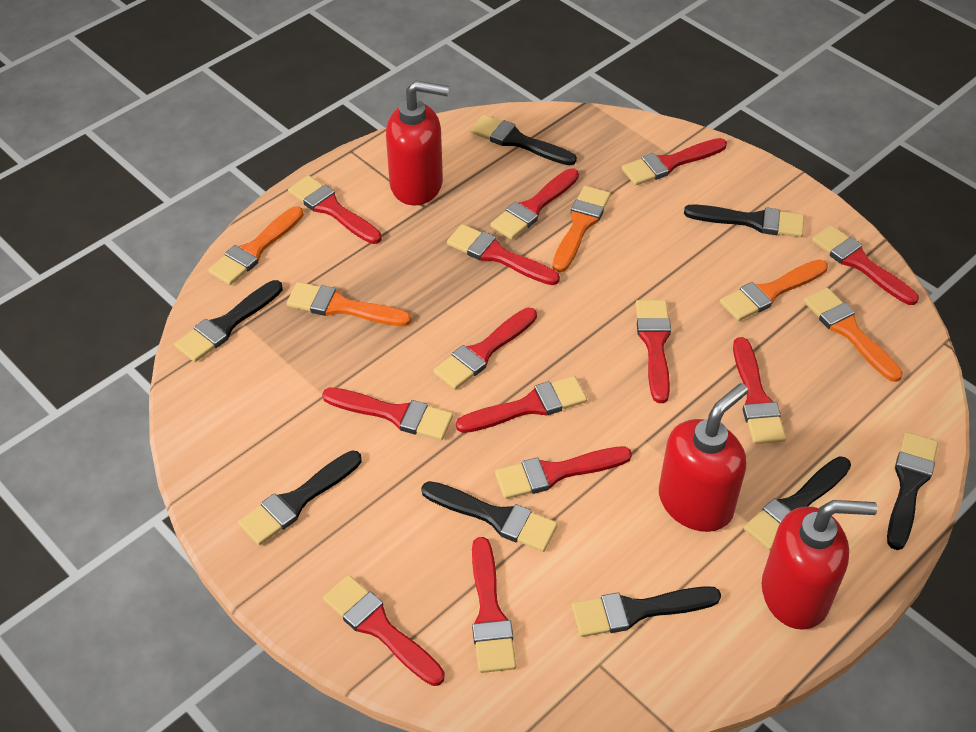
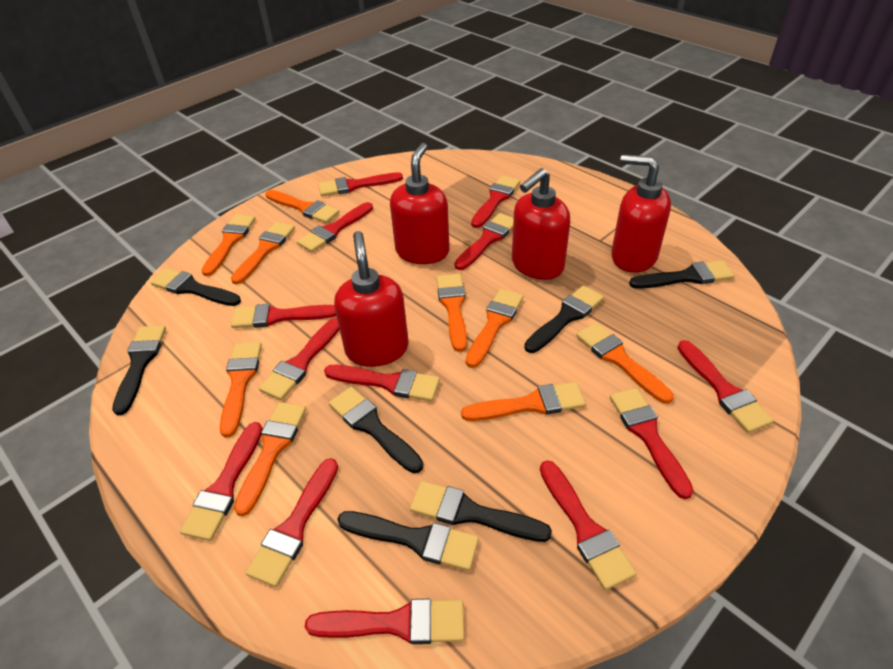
black brush: 8 -> 7
orange brush: 5 -> 9
red soap dispenser: 3 -> 4

